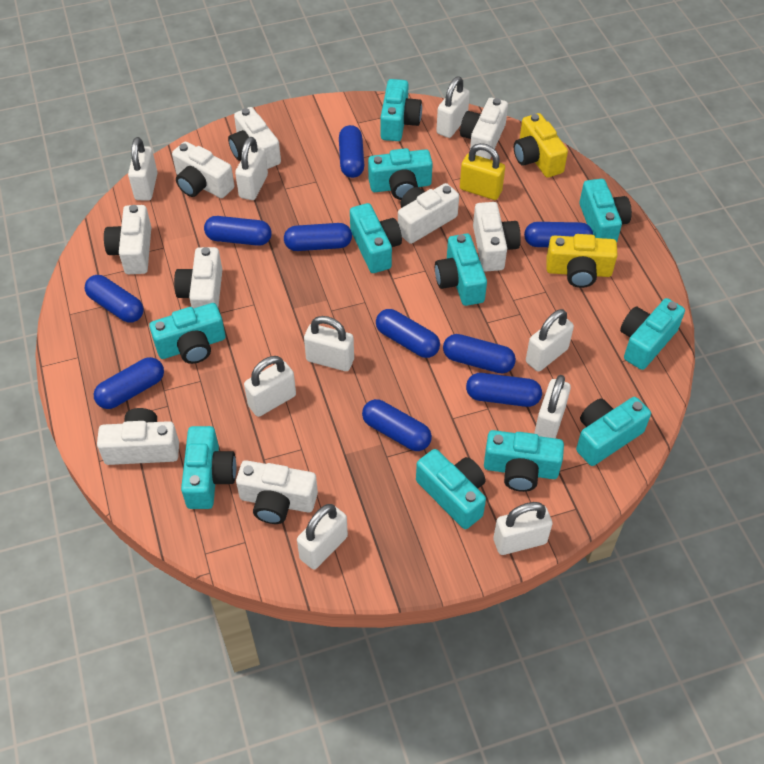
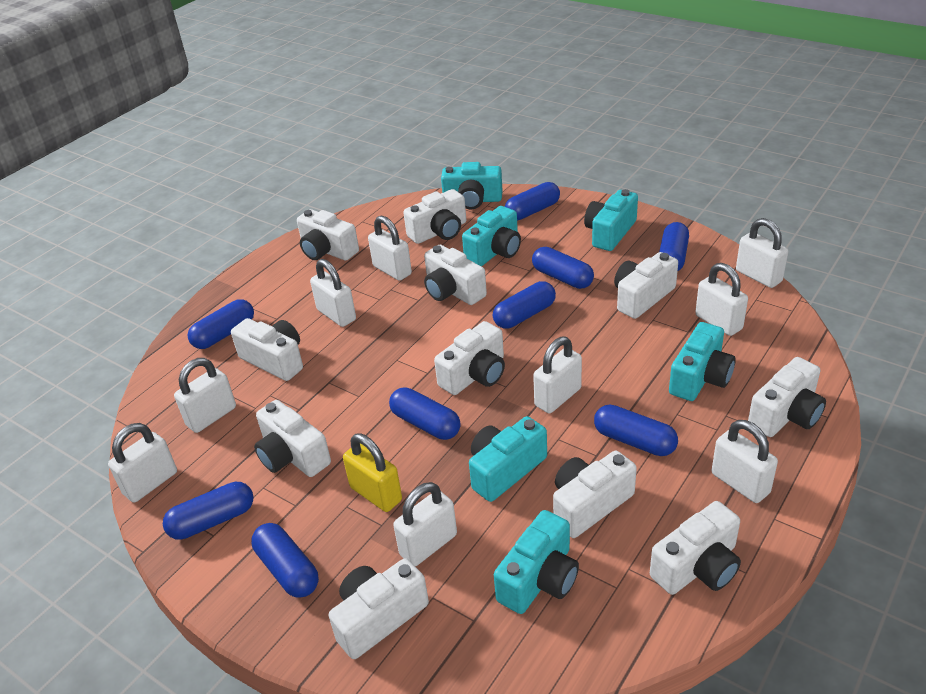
blue capsule: 10 -> 9
turquoise camera: 11 -> 6
white camera: 9 -> 11
yellow camera: 2 -> 0

